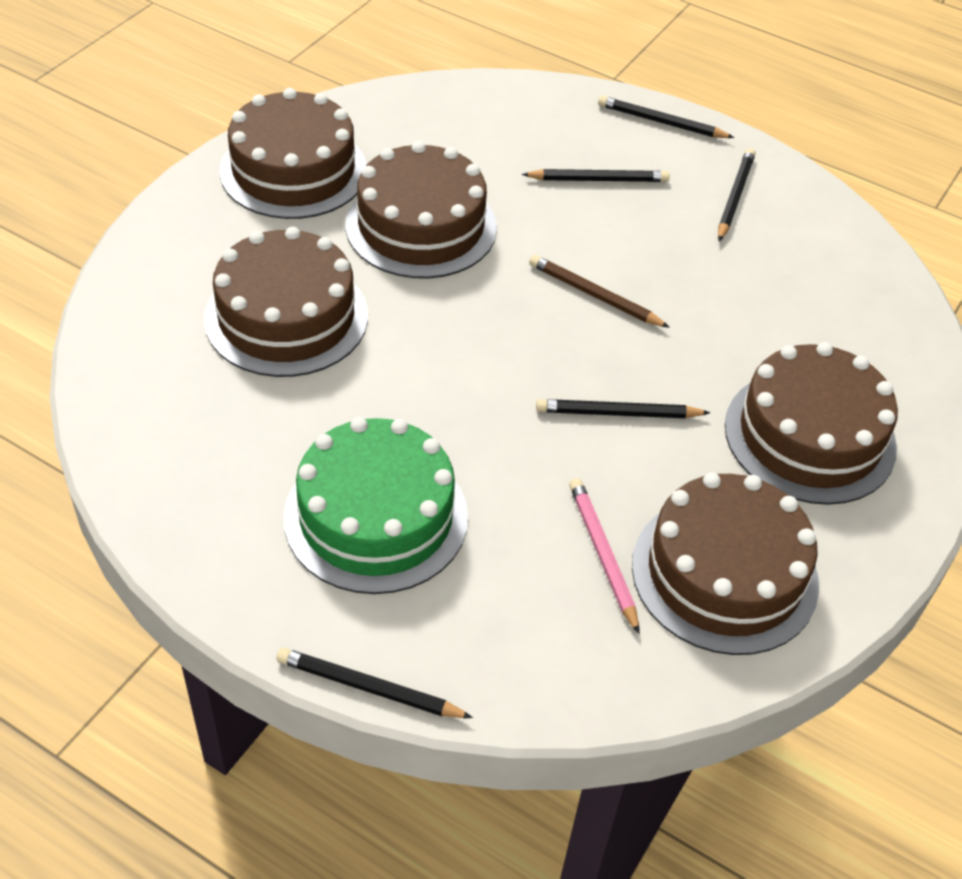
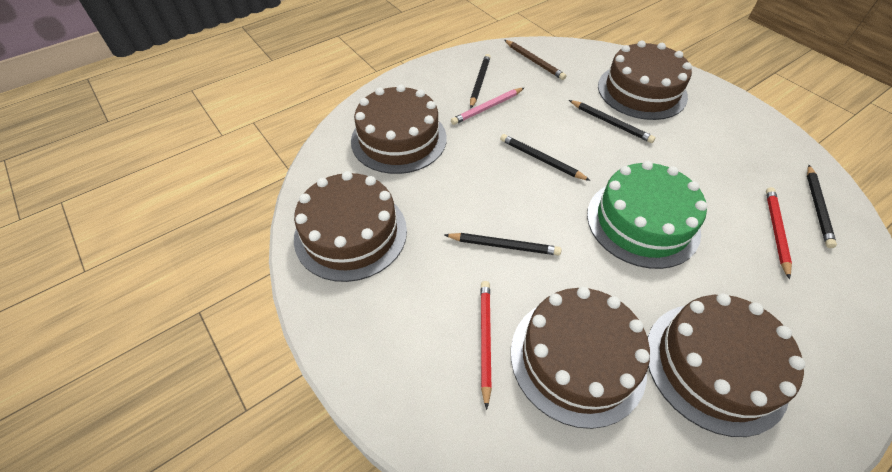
red pencil: 0 -> 2

